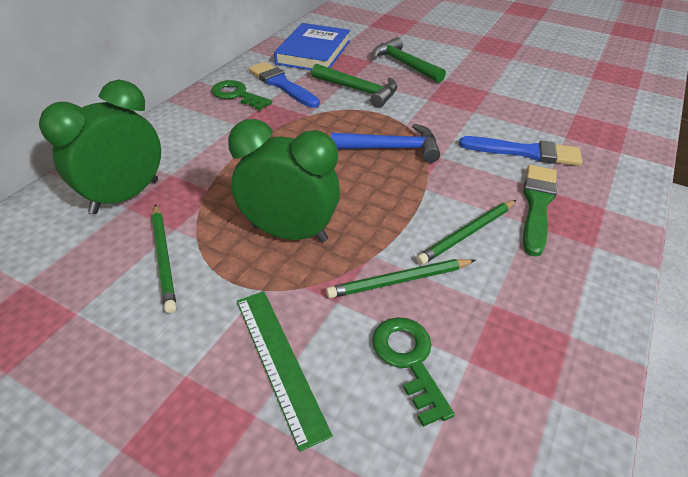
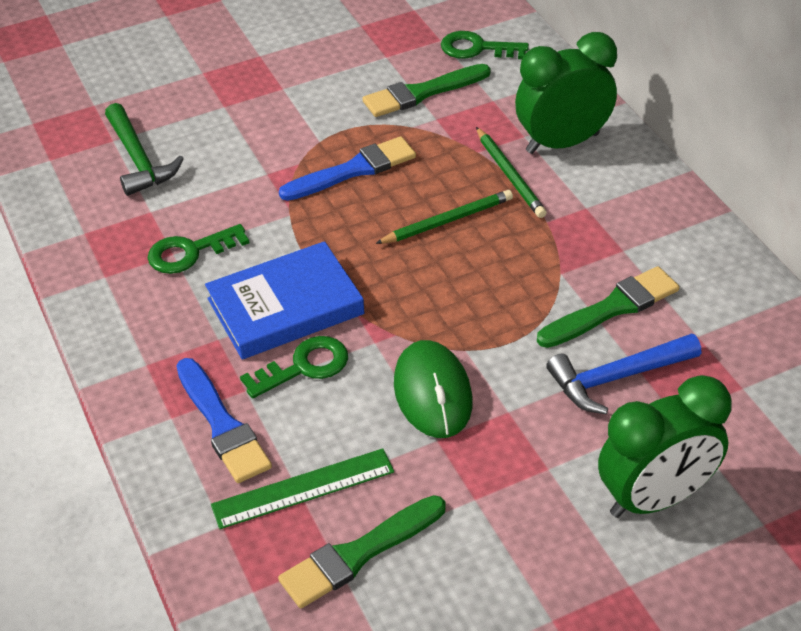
green brush: 1 -> 3
green hammer: 2 -> 1
green key: 2 -> 3
green mouse: 0 -> 1
green pencil: 3 -> 2

